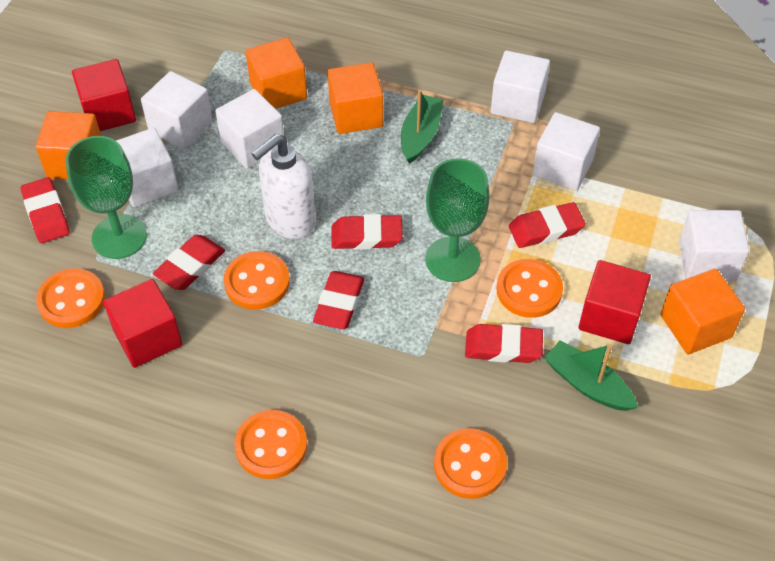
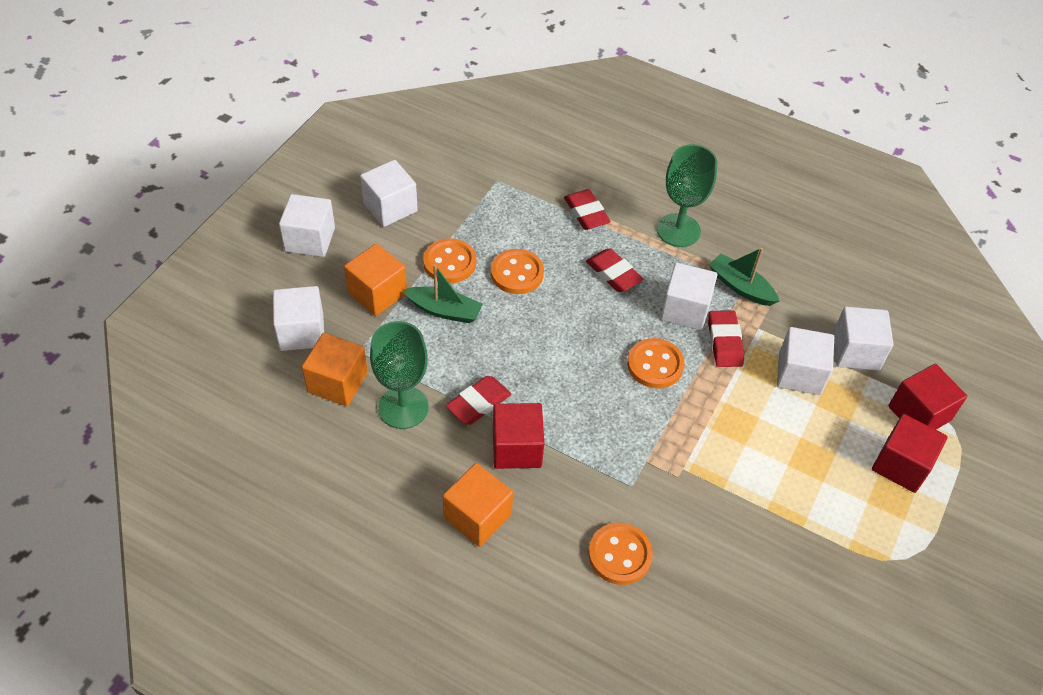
orange button: 5 -> 4
orange cube: 4 -> 3
red eraser: 6 -> 4
white soap dispenser: 1 -> 0

